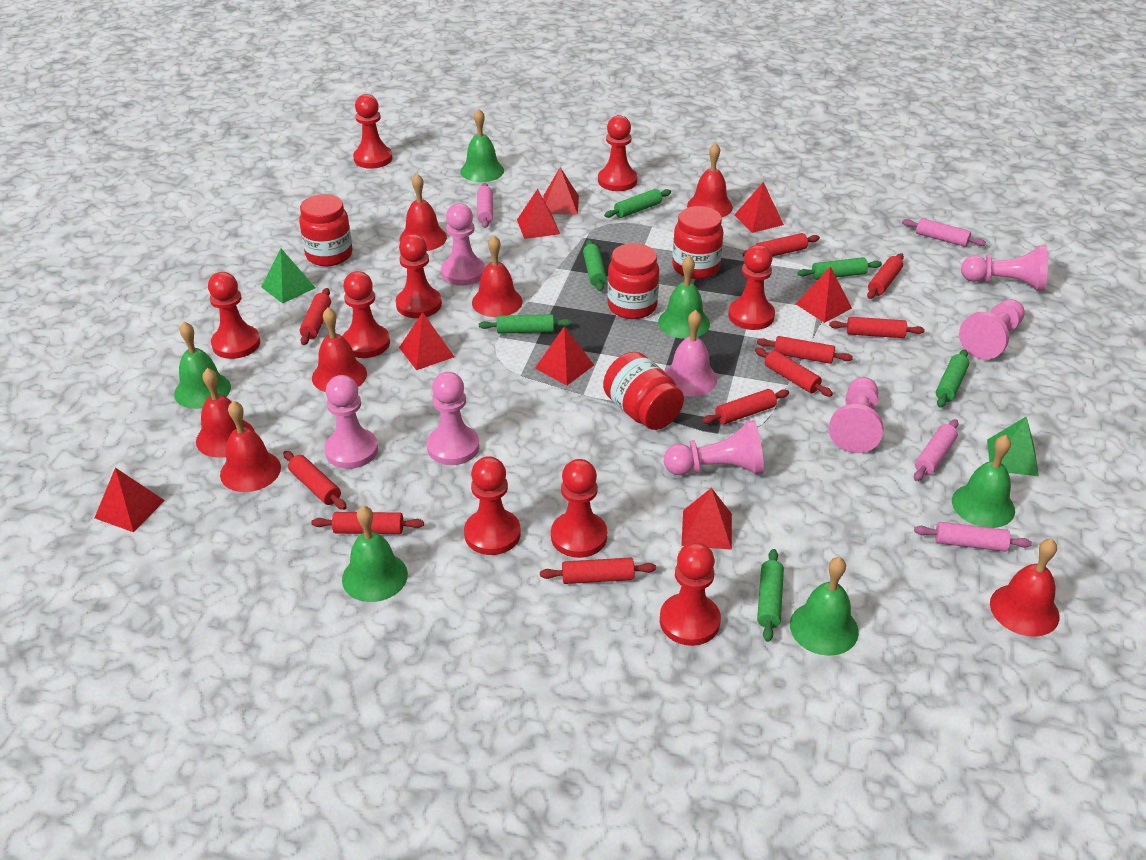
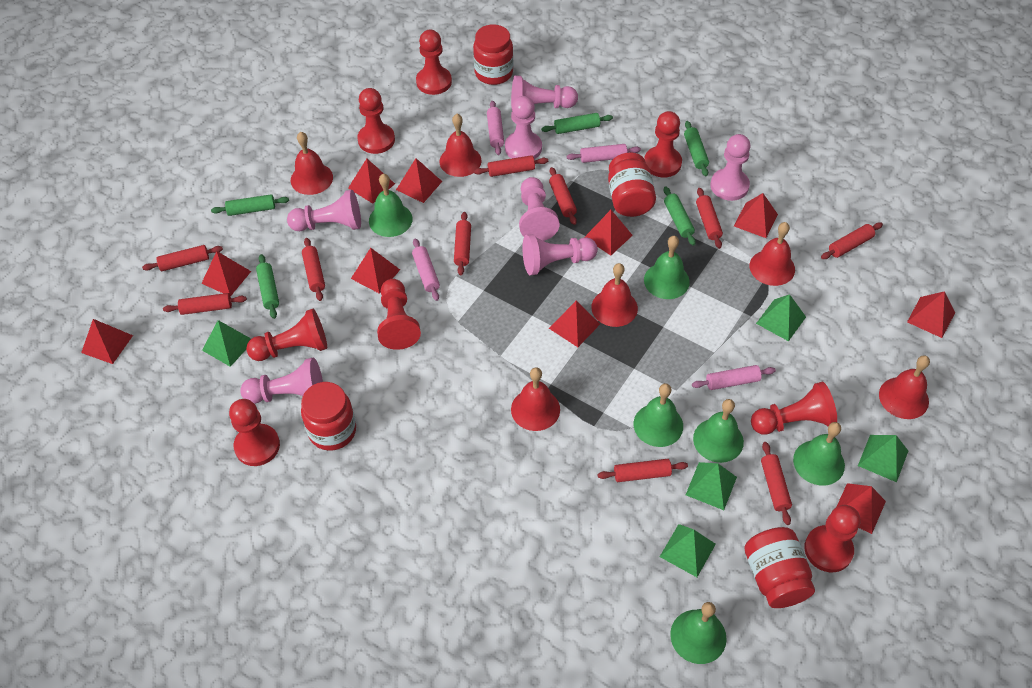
green pyramid: 2 -> 5
green rolling pin: 6 -> 5
pink bell: 1 -> 0
red bell: 7 -> 6
red pawn: 9 -> 8
red pyramid: 8 -> 10

